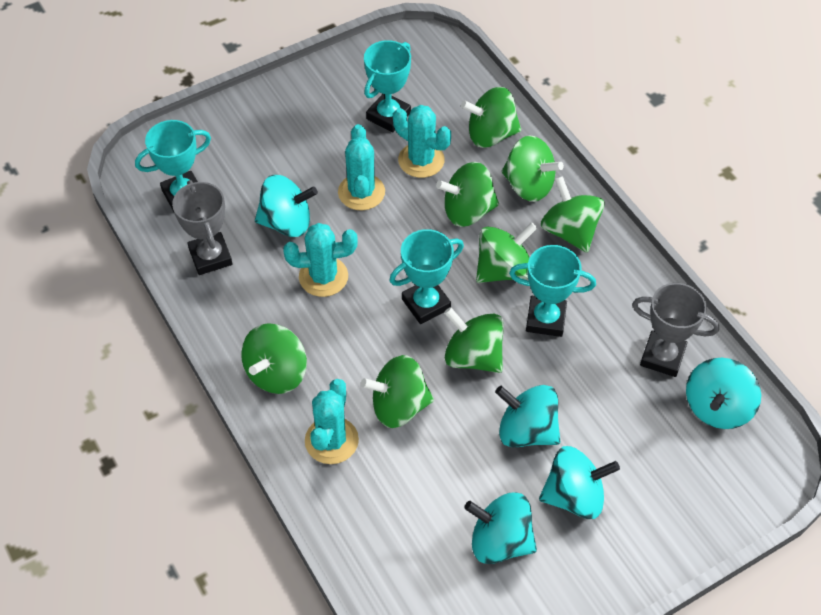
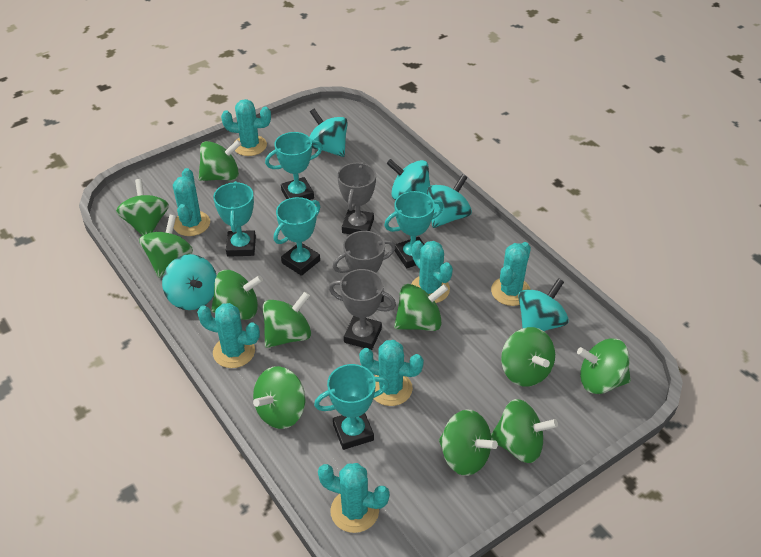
green spinning top: 8 -> 11
grey trophy: 2 -> 3
turquoise cactus: 4 -> 7
turquoise trophy: 4 -> 5

